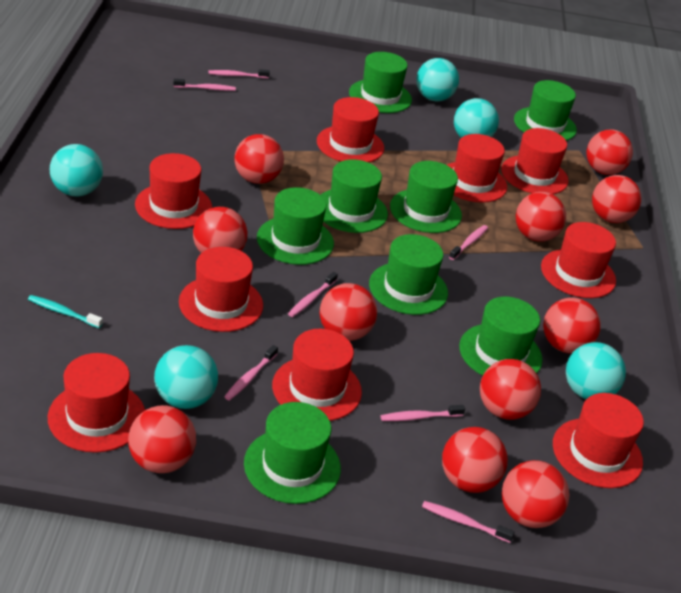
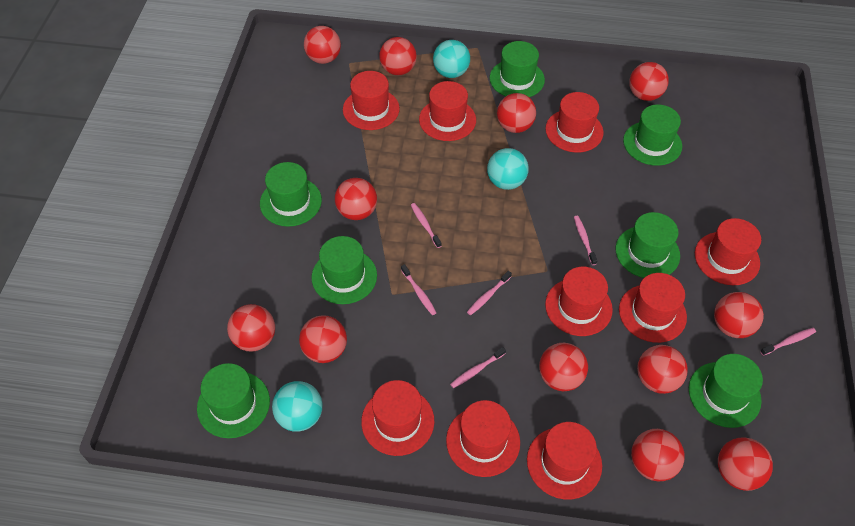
green hat: 8 -> 7
pink toothbrush: 7 -> 6
red ball: 11 -> 12
turquoise ball: 5 -> 3
turquoise toothbrush: 1 -> 0

